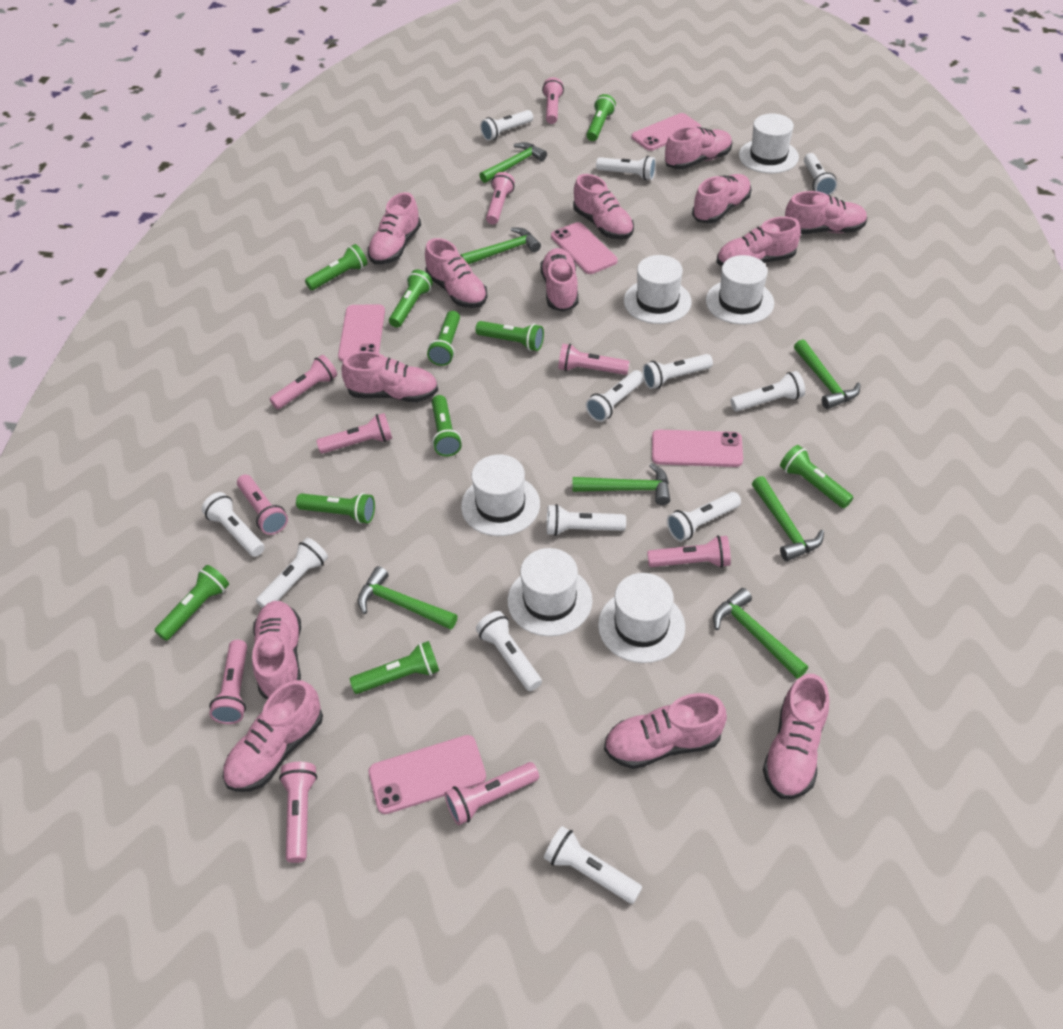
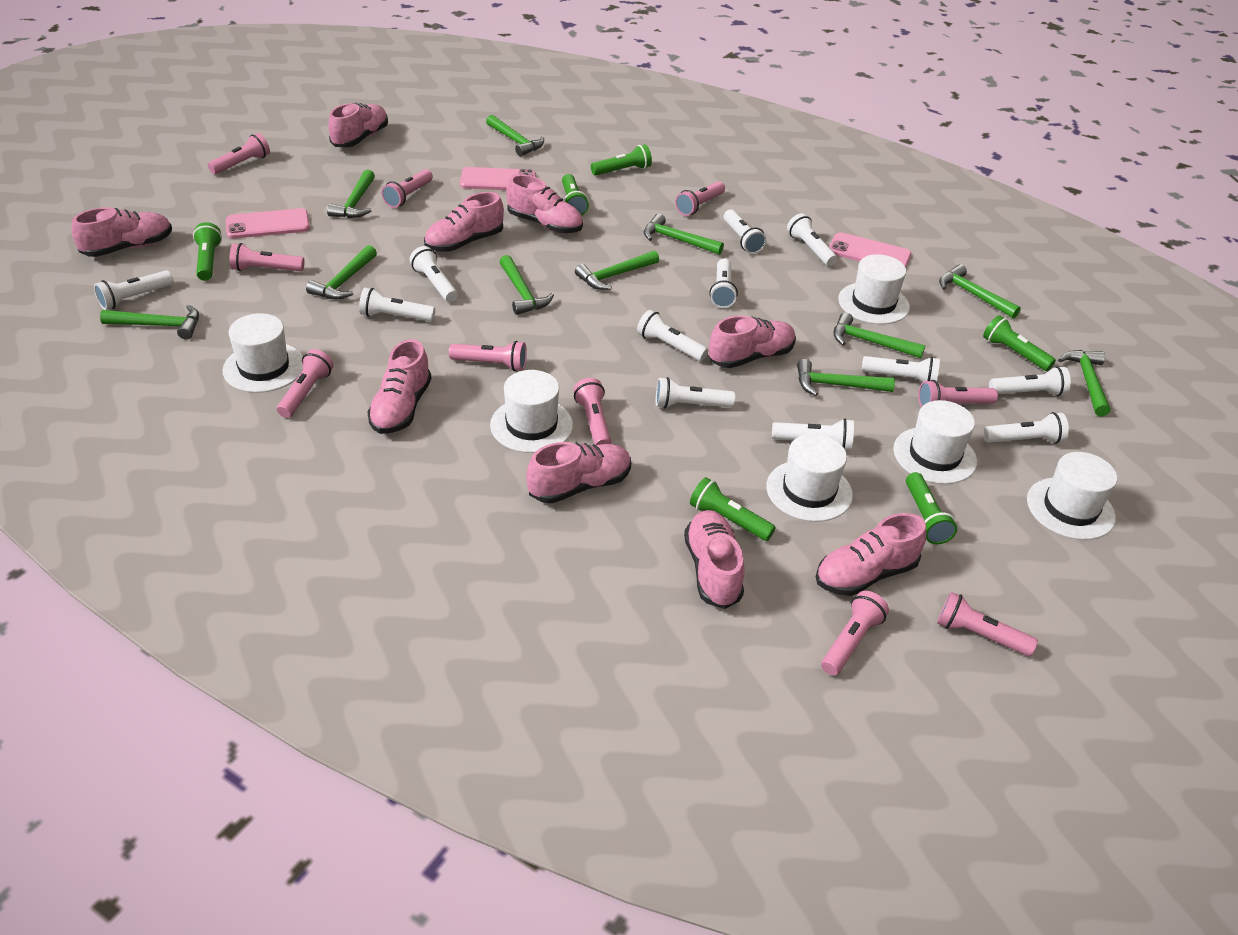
green flashlight: 10 -> 6
green hammer: 7 -> 11
pink phone: 5 -> 3
pink shoe: 13 -> 9

